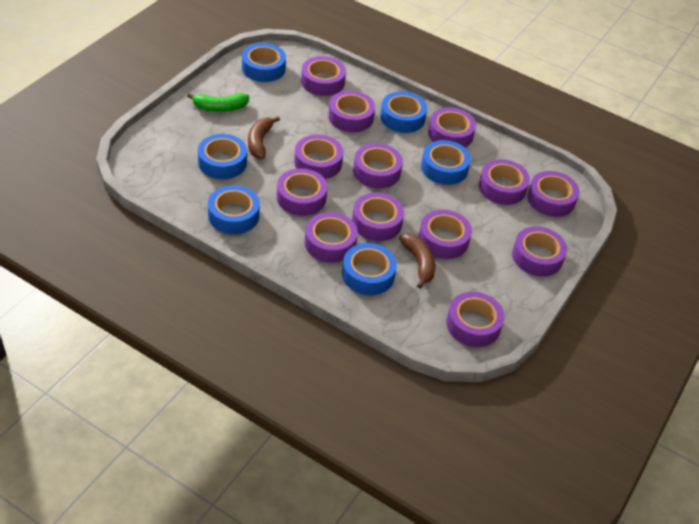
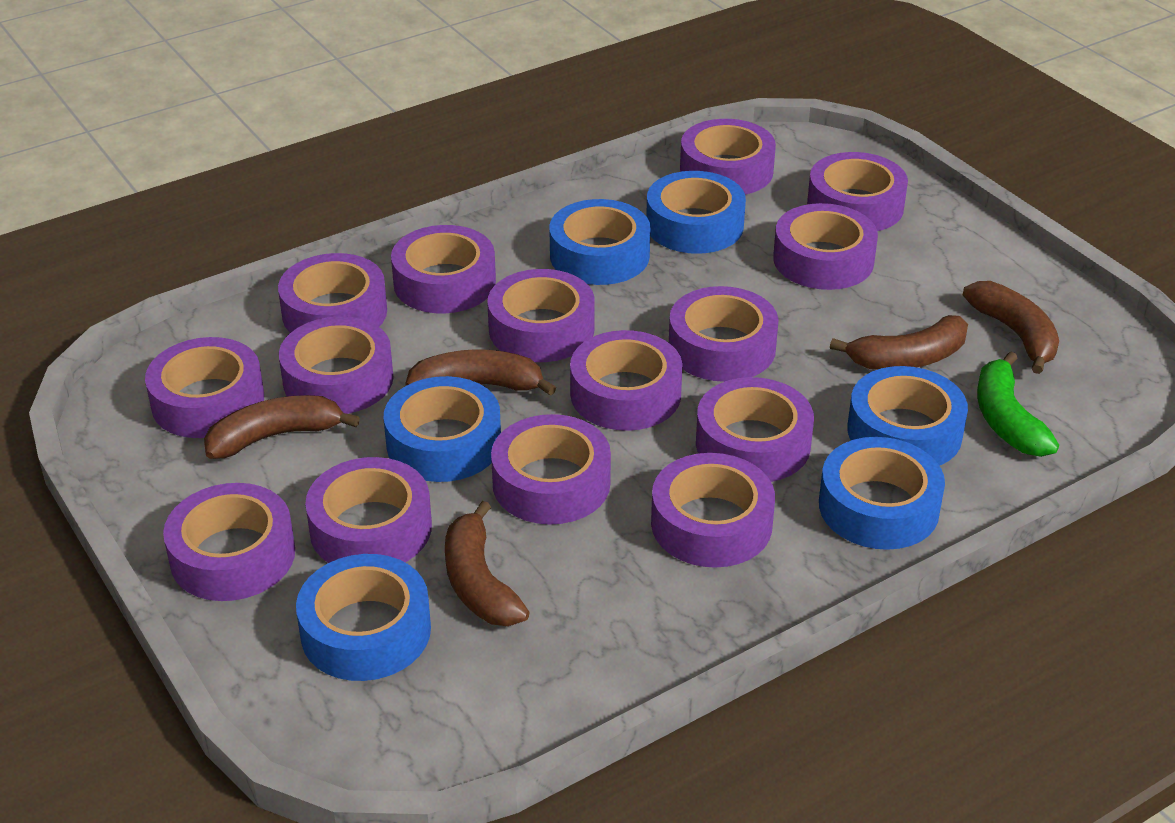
brown banana: 2 -> 5
purple tape: 13 -> 15

